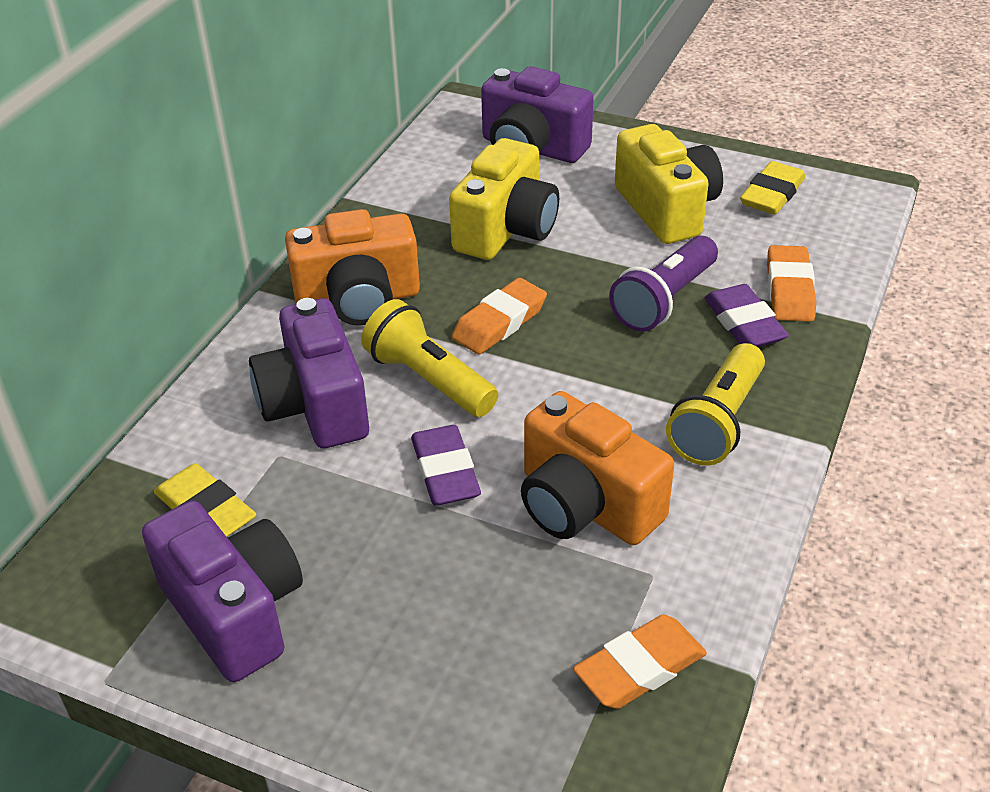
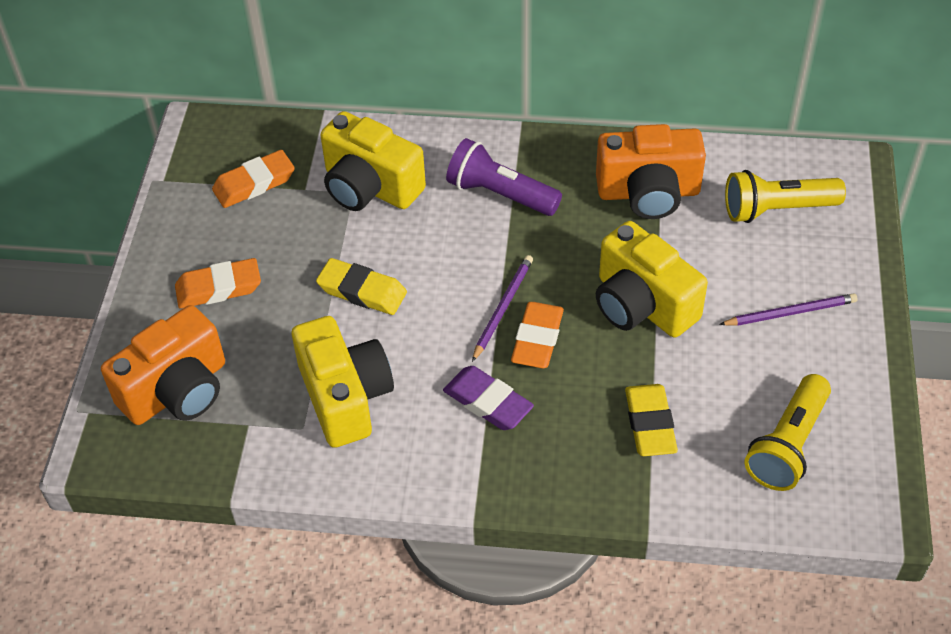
purple camera: 3 -> 0
purple eraser: 2 -> 1
purple pencil: 0 -> 2
yellow camera: 2 -> 3

